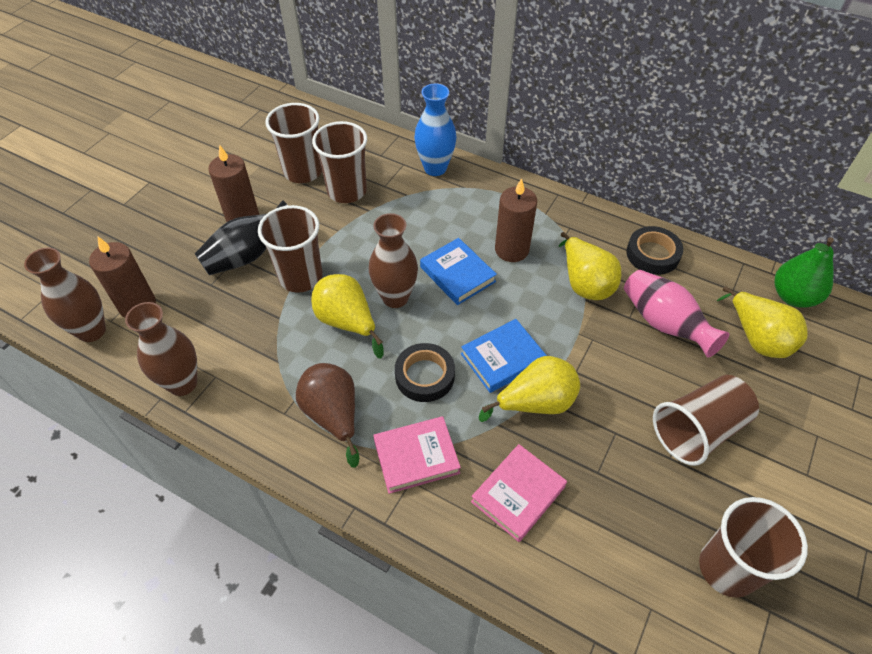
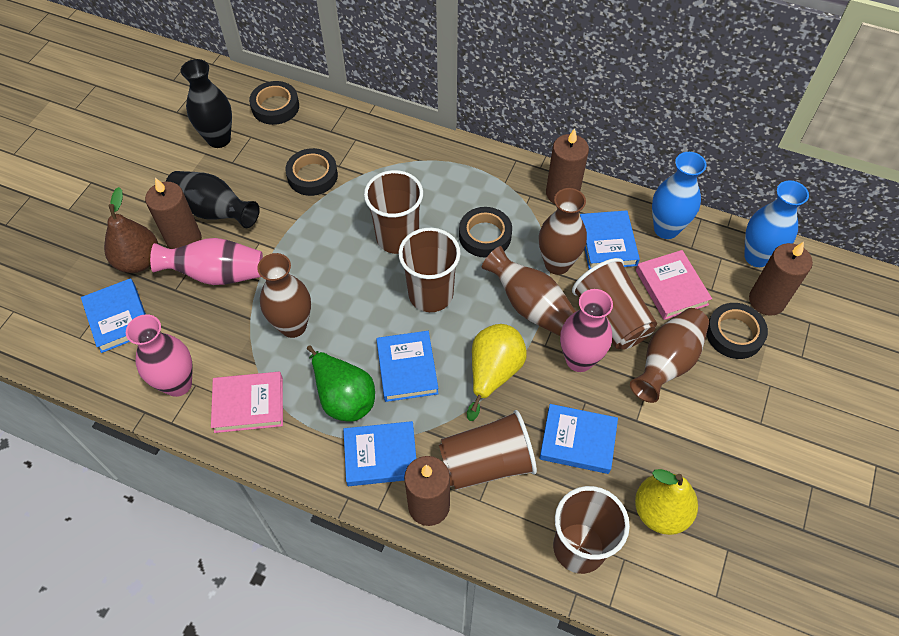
black tape: 2 -> 4
black vase: 1 -> 2
blue book: 2 -> 5
blue vase: 1 -> 2
brown candle: 3 -> 4
brown vase: 3 -> 4
pink vase: 1 -> 3
yellow pear: 4 -> 2

